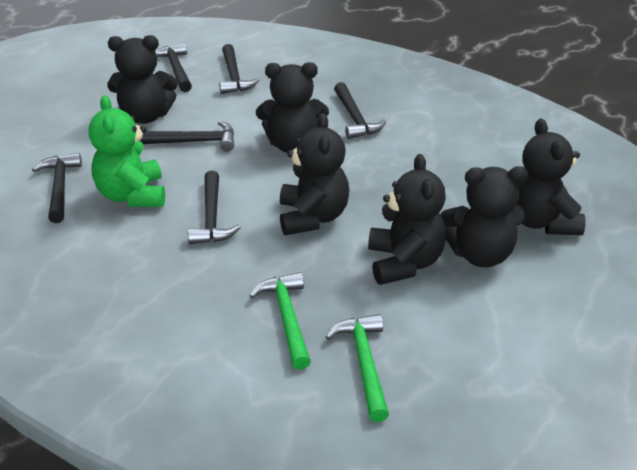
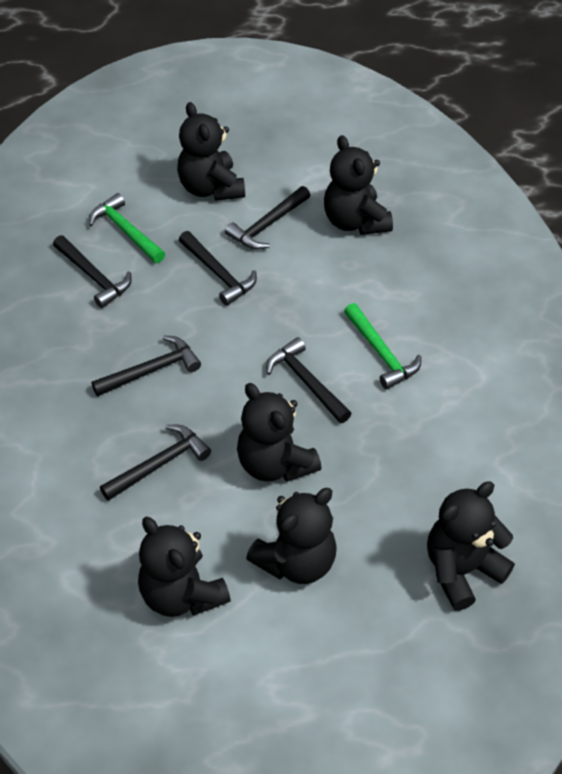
green teddy bear: 1 -> 0

